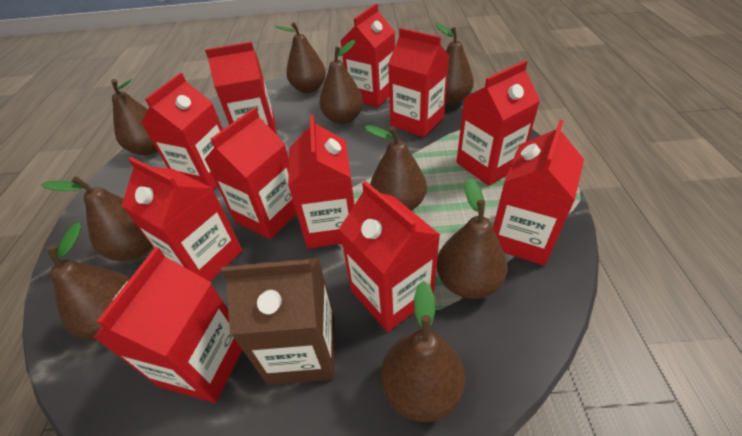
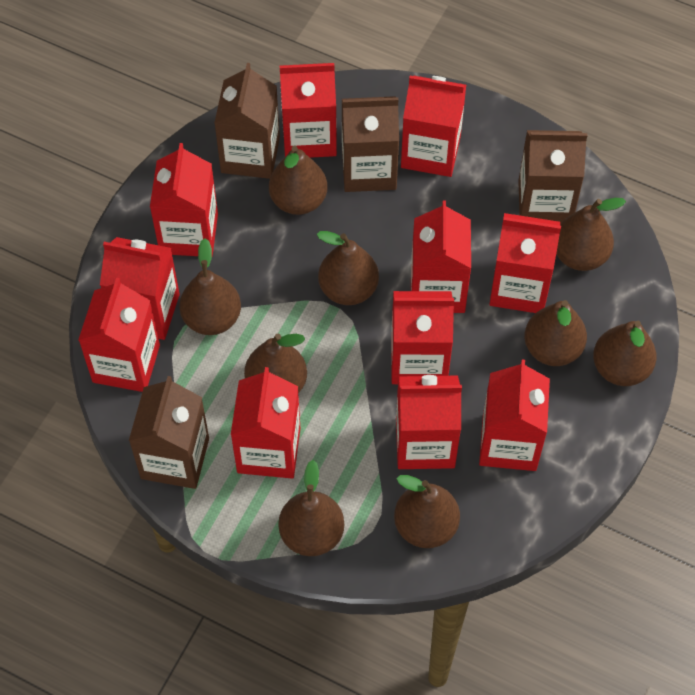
brown carton: 1 -> 4

